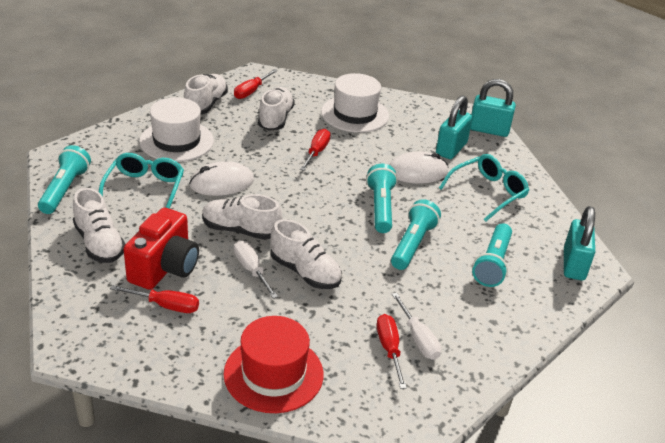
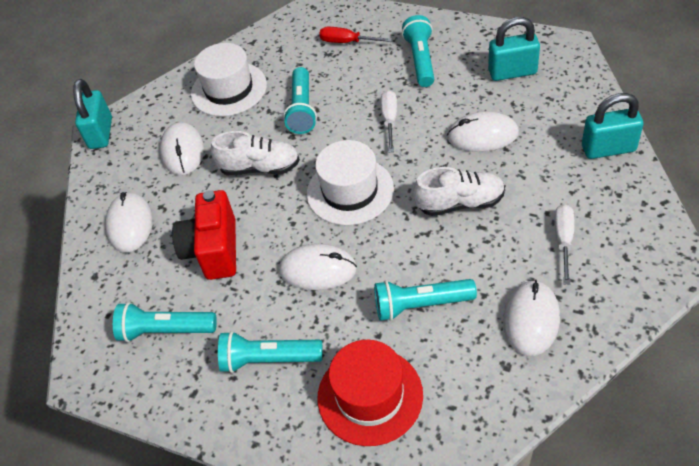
red screwdriver: 4 -> 1
turquoise flashlight: 4 -> 5
turquoise glasses: 2 -> 0
white mouse: 2 -> 5
white shoe: 5 -> 2

